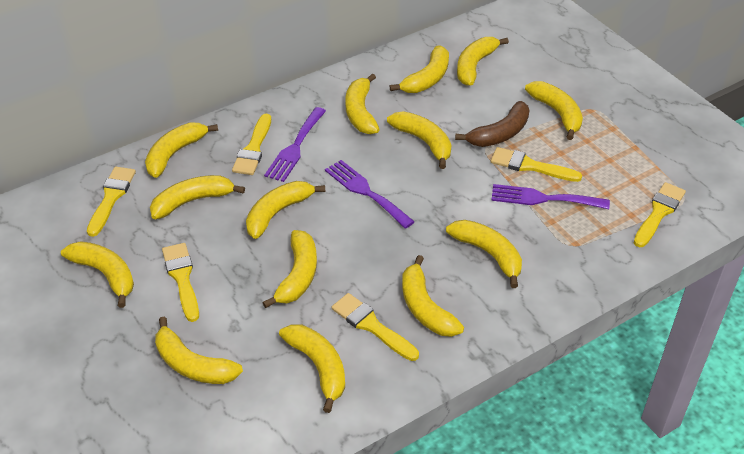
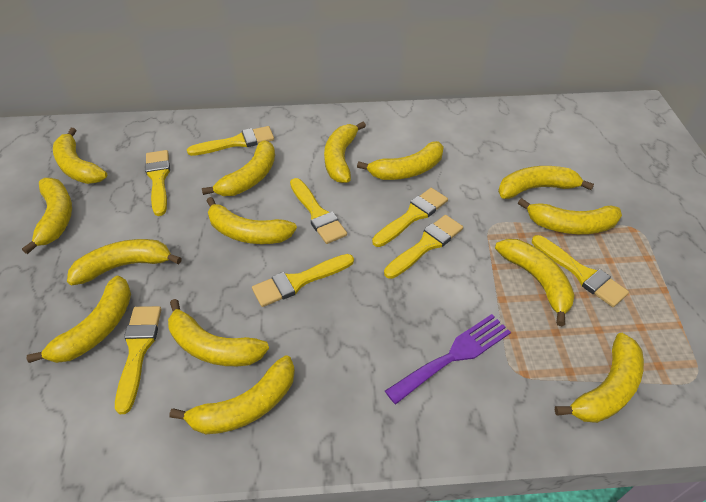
brown banana: 1 -> 0
purple fork: 3 -> 1
yellow brush: 6 -> 8

